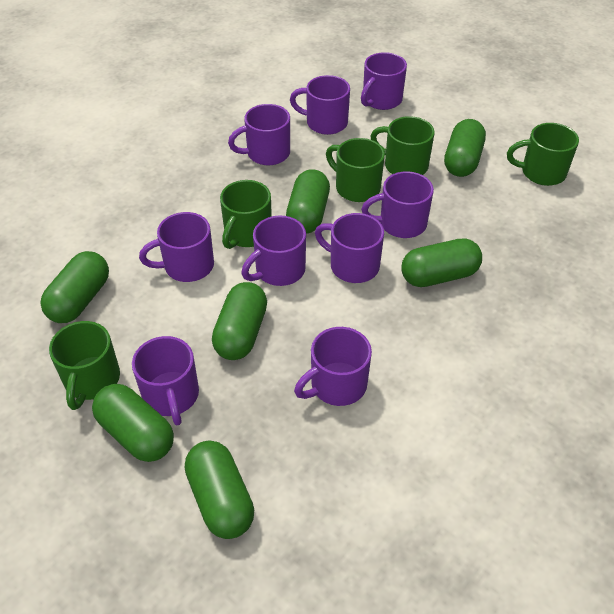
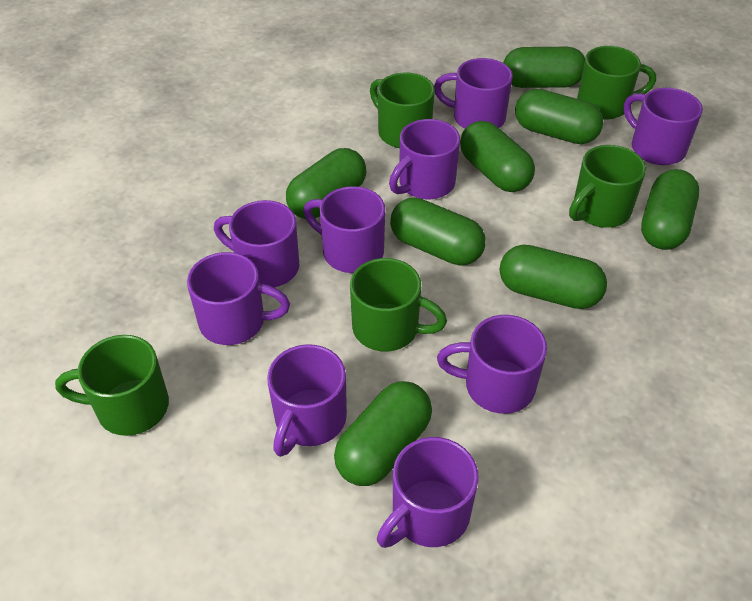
green capsule: 7 -> 8

